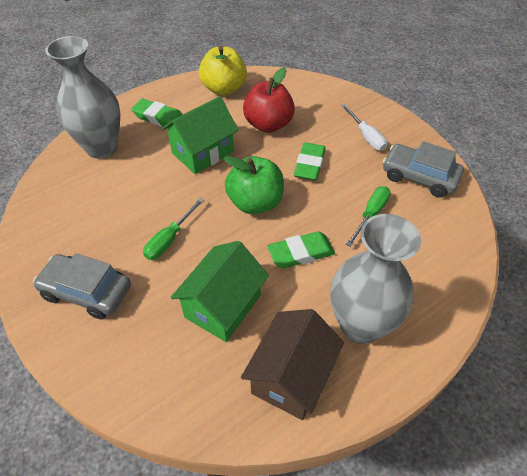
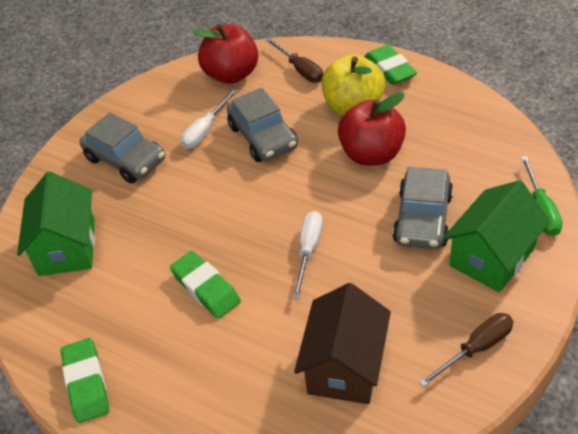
brown screwdriver: 0 -> 2
green apple: 1 -> 0
green screwdriver: 2 -> 1
grey car: 2 -> 3
grey vase: 2 -> 0
red apple: 1 -> 2
white screwdriver: 1 -> 2

